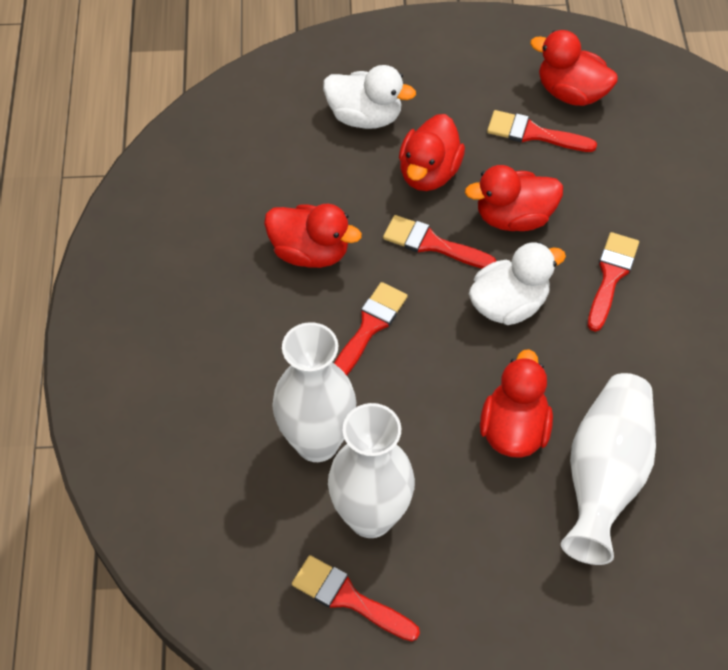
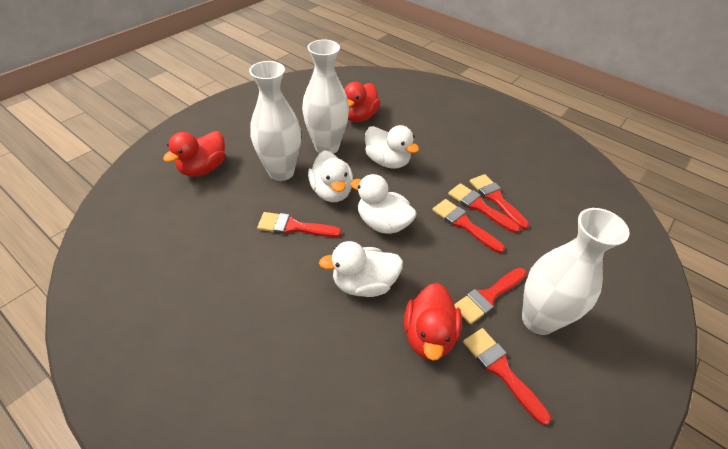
red brush: 5 -> 6
red duck: 5 -> 3
white duck: 2 -> 4

